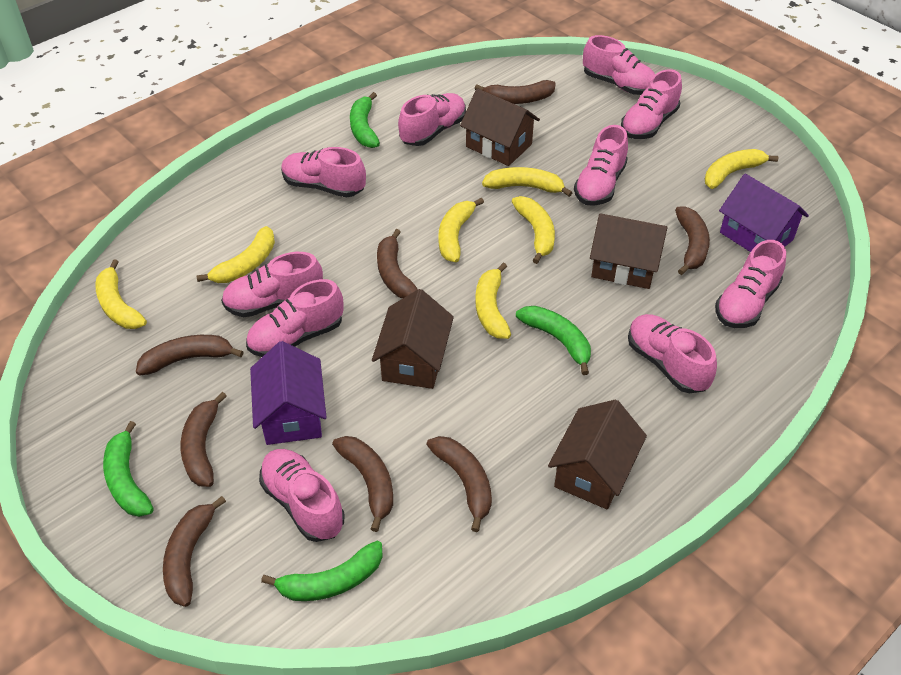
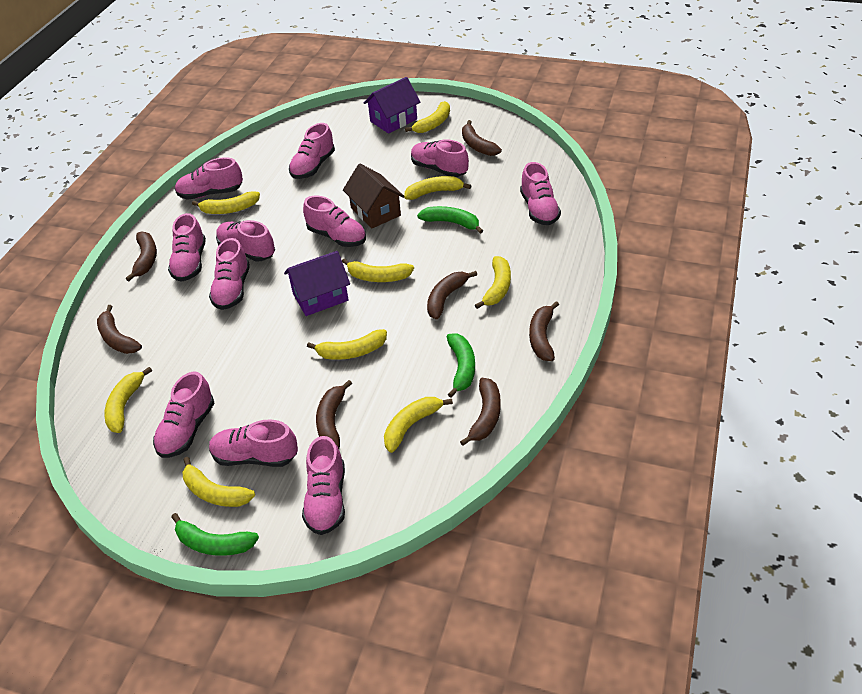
brown banana: 8 -> 7
brown house: 4 -> 1
green banana: 4 -> 3
pink shoe: 10 -> 11
yellow banana: 7 -> 9

